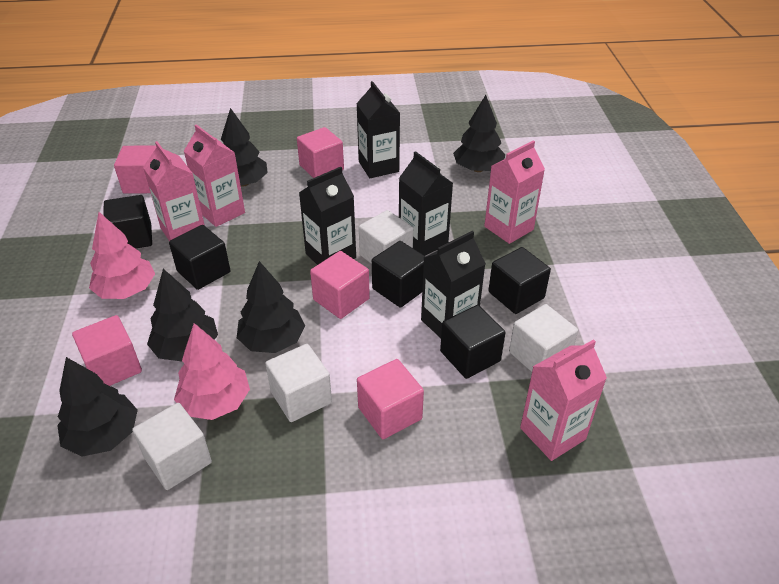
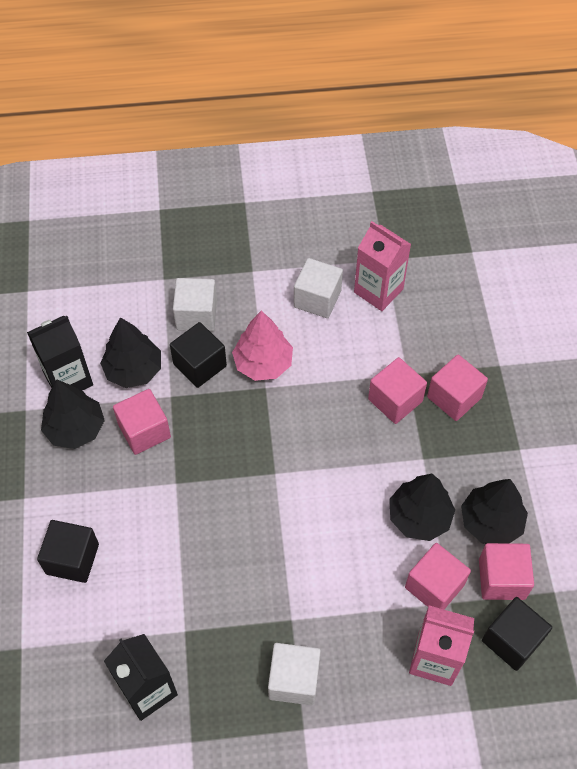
black carton: 4 -> 2
black cube: 5 -> 3
black tree: 5 -> 4
pink carton: 4 -> 2
pink tree: 2 -> 1
white cube: 4 -> 3

